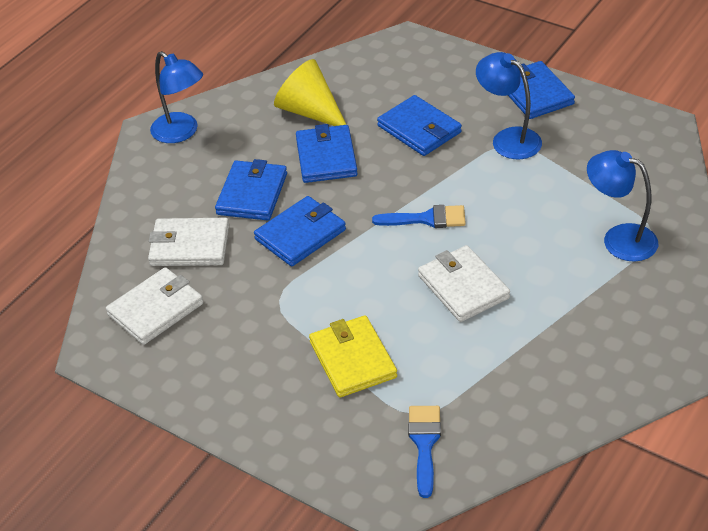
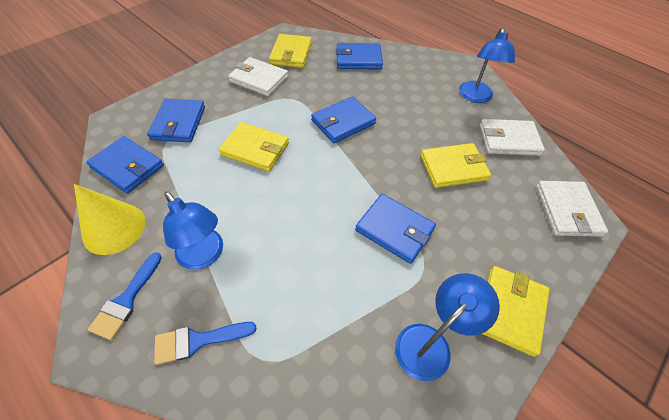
yellow wallet: 1 -> 4

